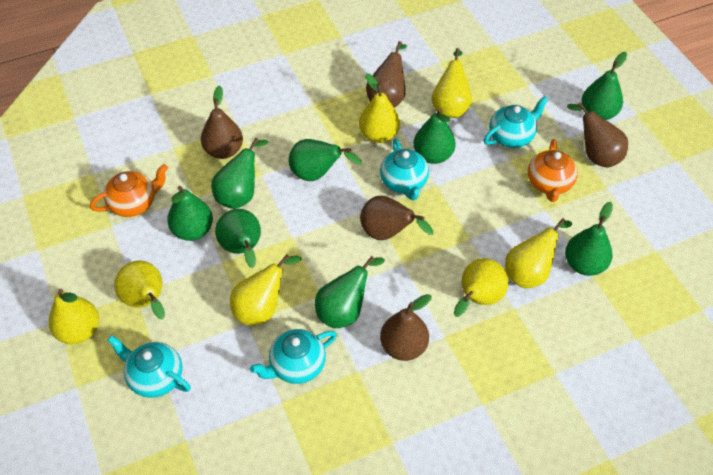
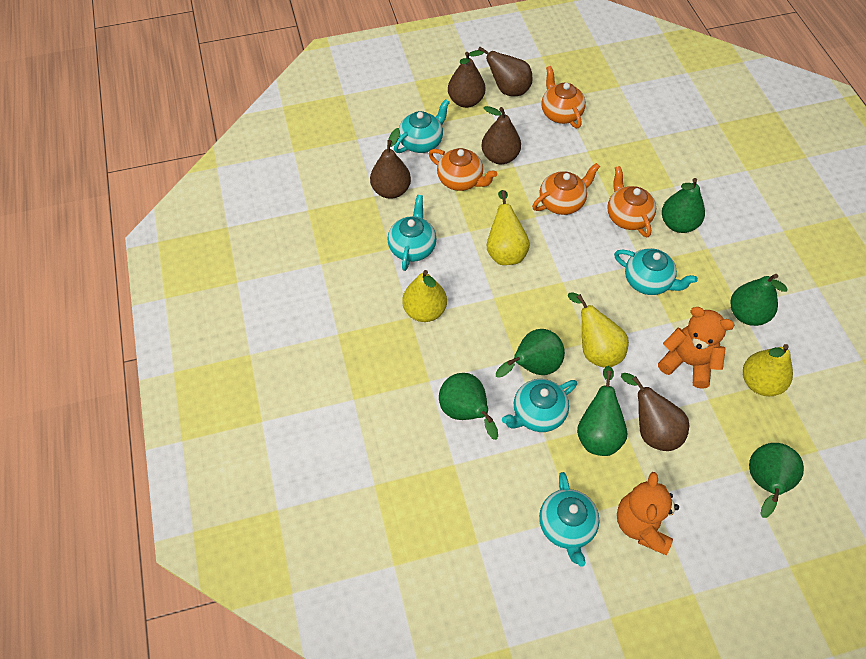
green pear: 8 -> 6
orange teapot: 2 -> 4
orange teddy bear: 0 -> 2
turquoise teapot: 4 -> 5
yellow pear: 7 -> 4

